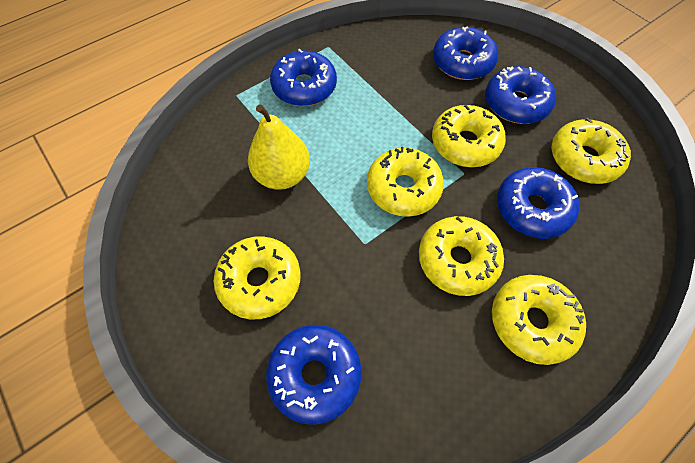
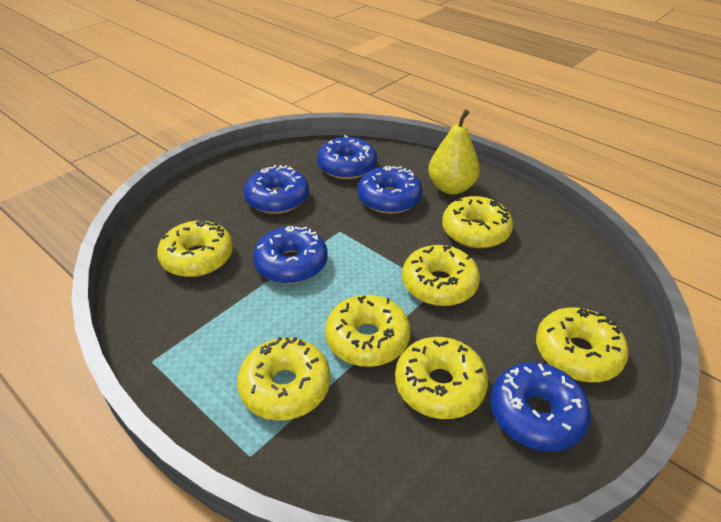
yellow donut: 6 -> 7

